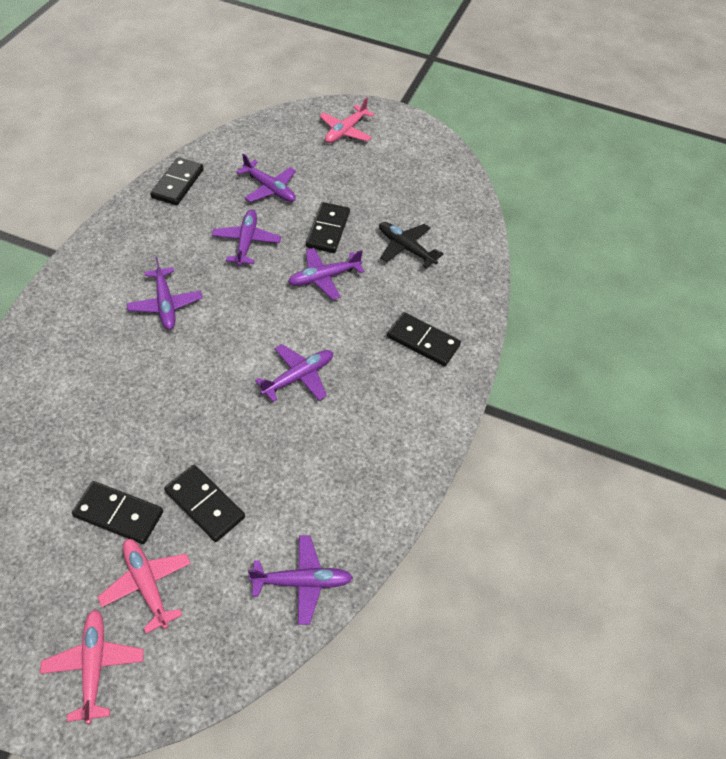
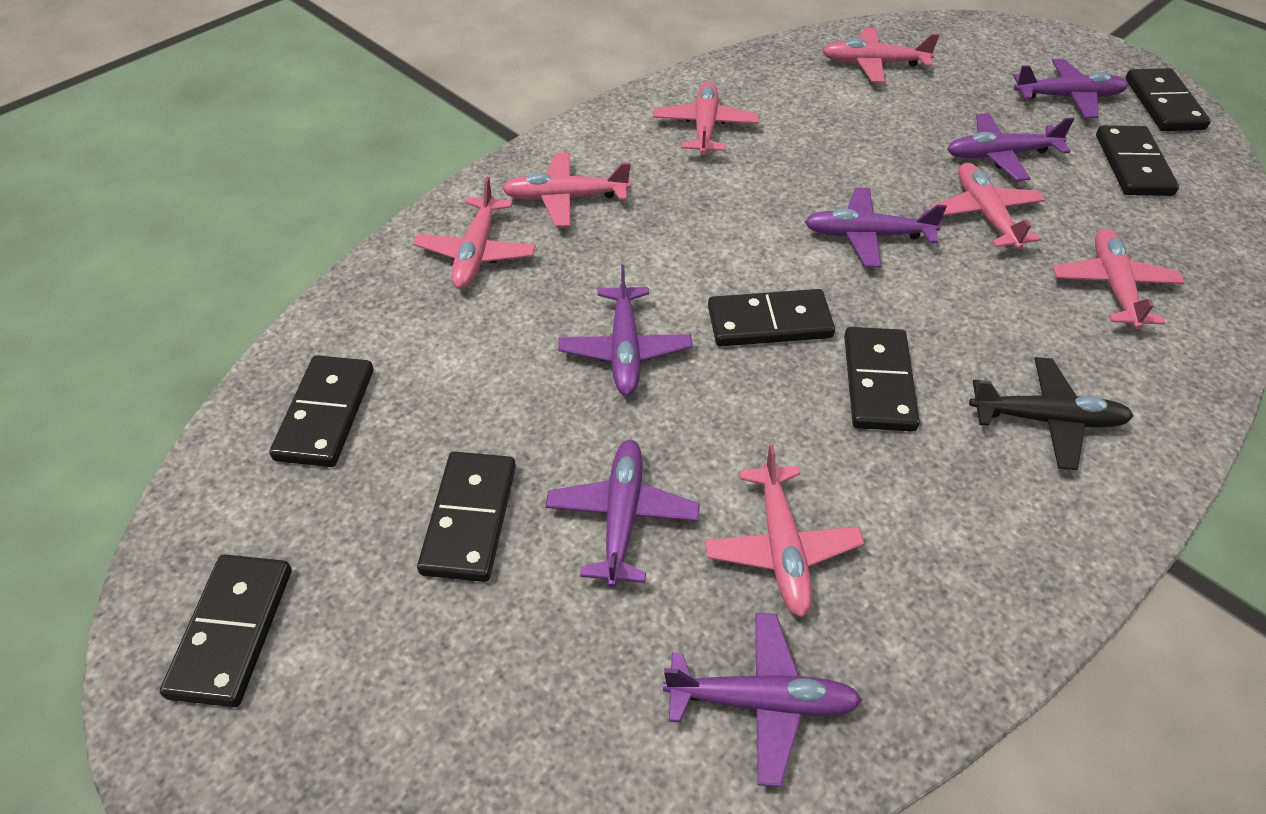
black domino: 5 -> 7
pink plane: 3 -> 7

